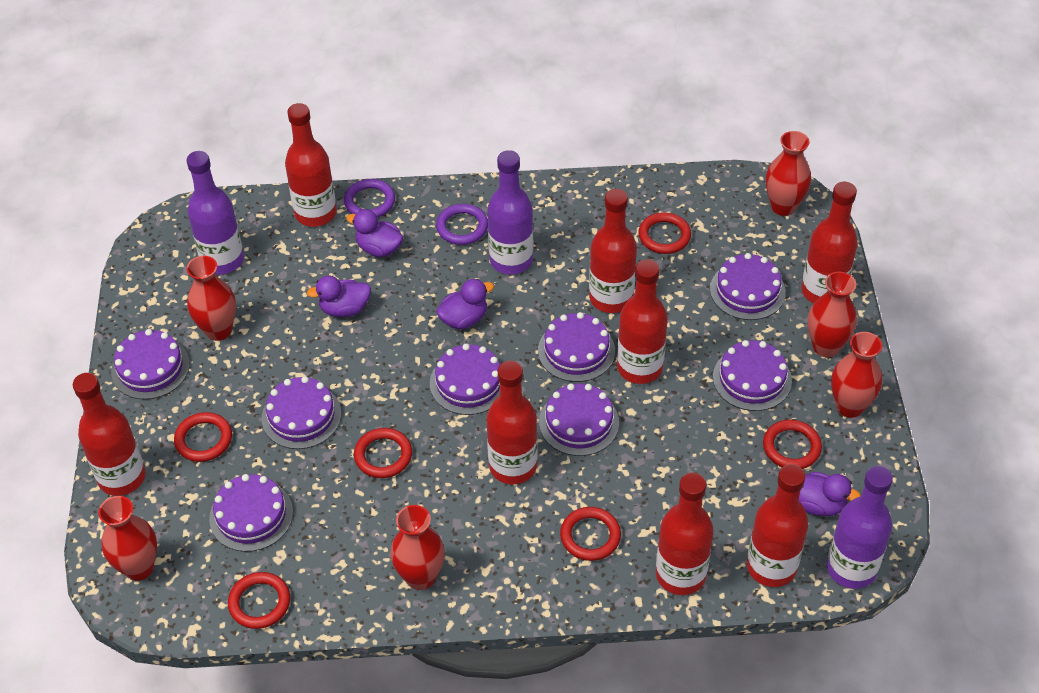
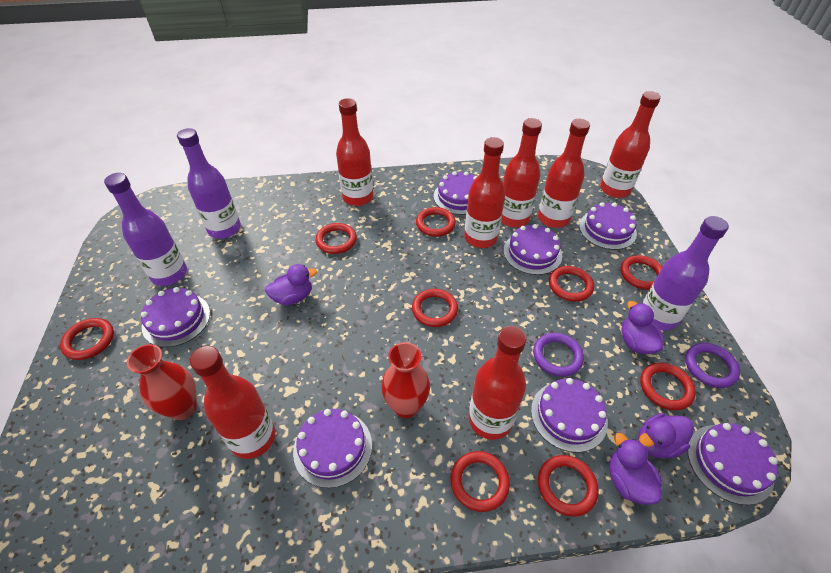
purple cake: 8 -> 7
red bottle: 8 -> 7
red ring: 6 -> 9
red vase: 6 -> 2

